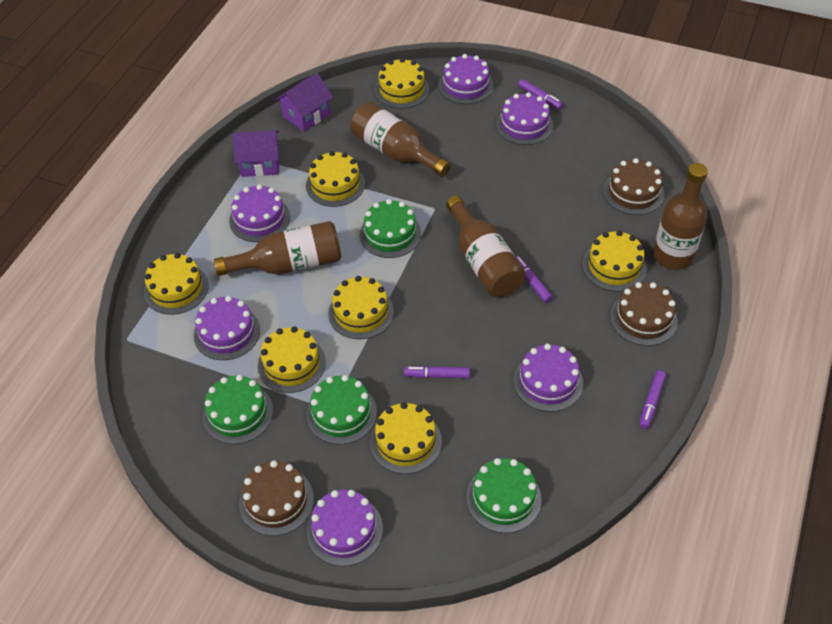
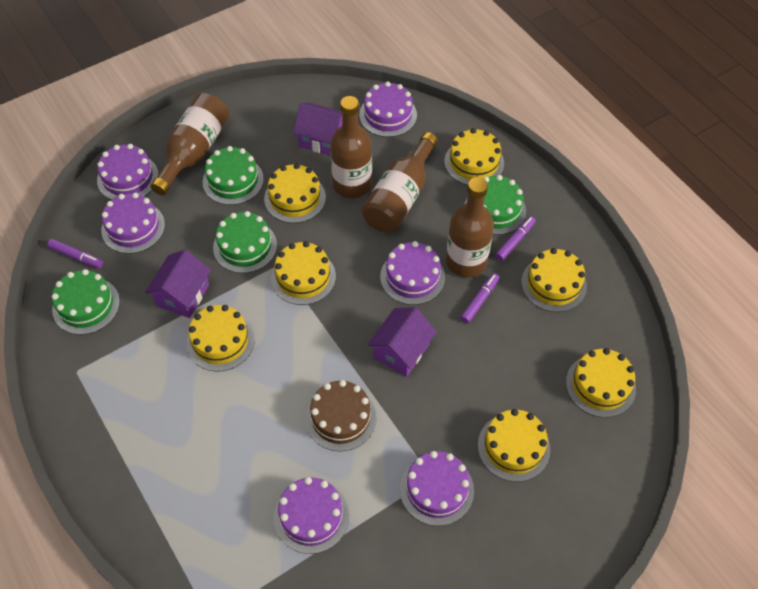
brown cake: 3 -> 1
purple house: 2 -> 3
purple marker: 4 -> 3

